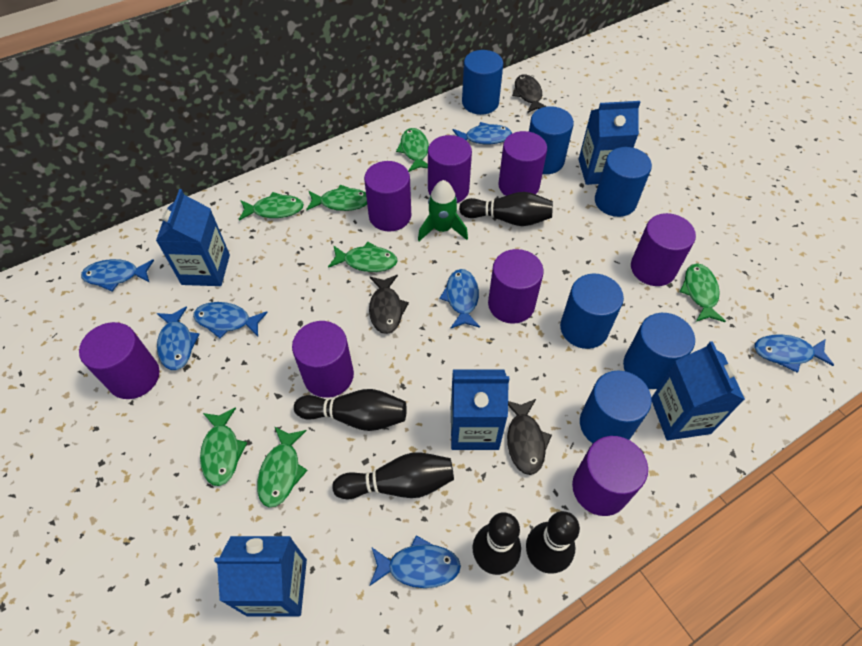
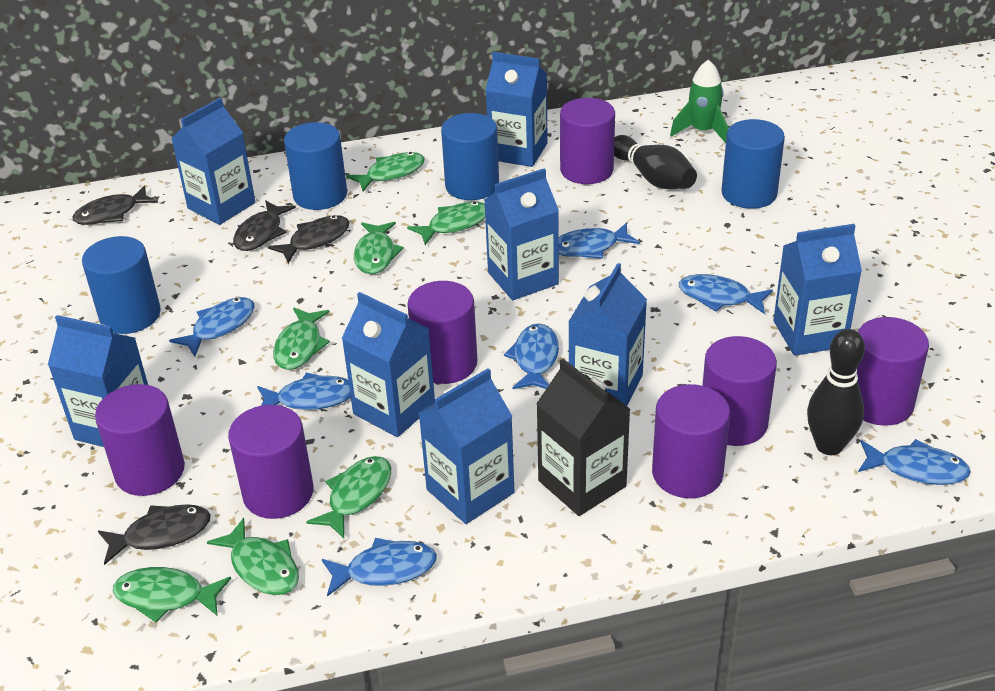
black bowling pin: 5 -> 2
black carton: 0 -> 1
black fish: 3 -> 4
blue carton: 5 -> 8
blue cylinder: 6 -> 4
purple cylinder: 8 -> 7

